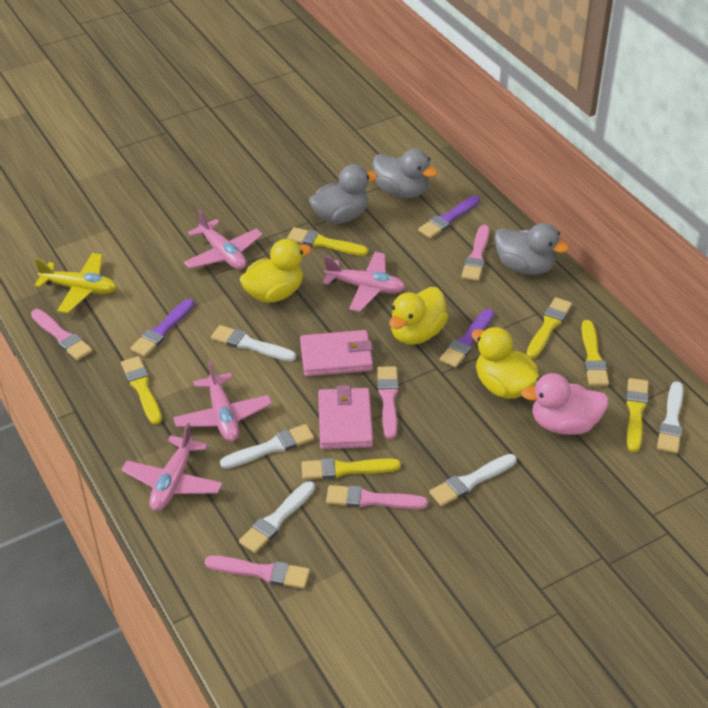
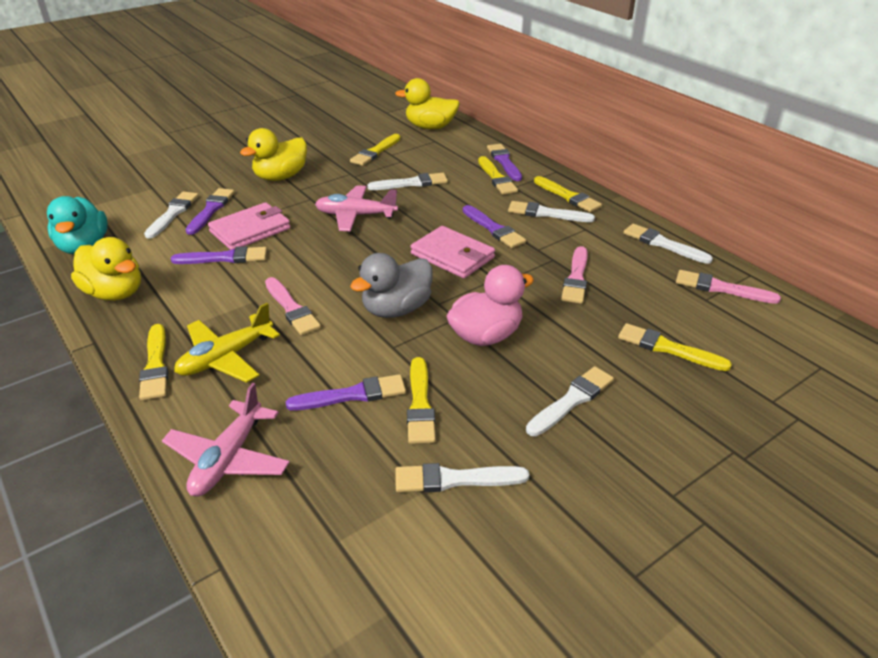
grey duck: 3 -> 1
pink brush: 5 -> 3
pink plane: 4 -> 2
purple brush: 3 -> 5
turquoise duck: 0 -> 1
white brush: 5 -> 6

